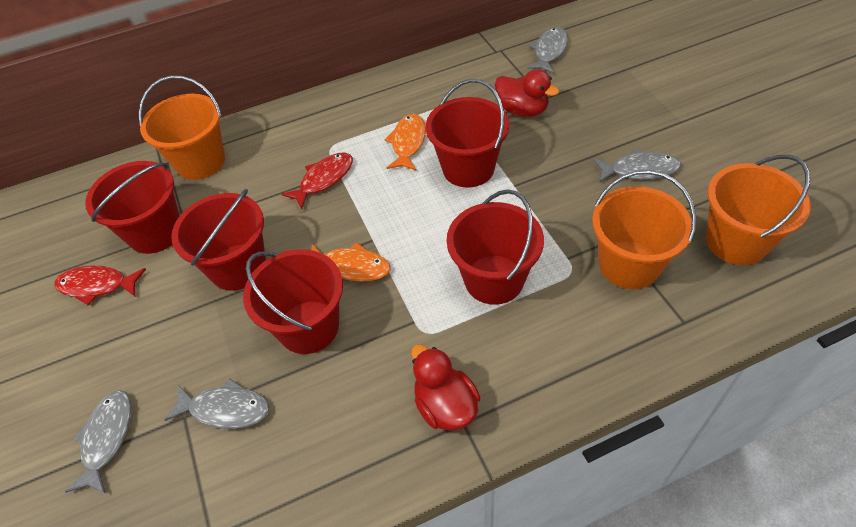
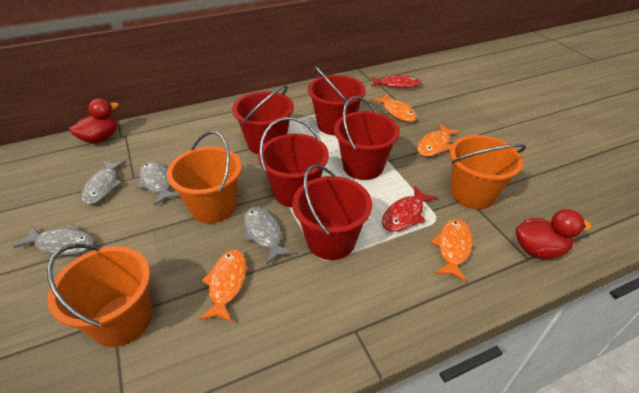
orange fish: 2 -> 4

